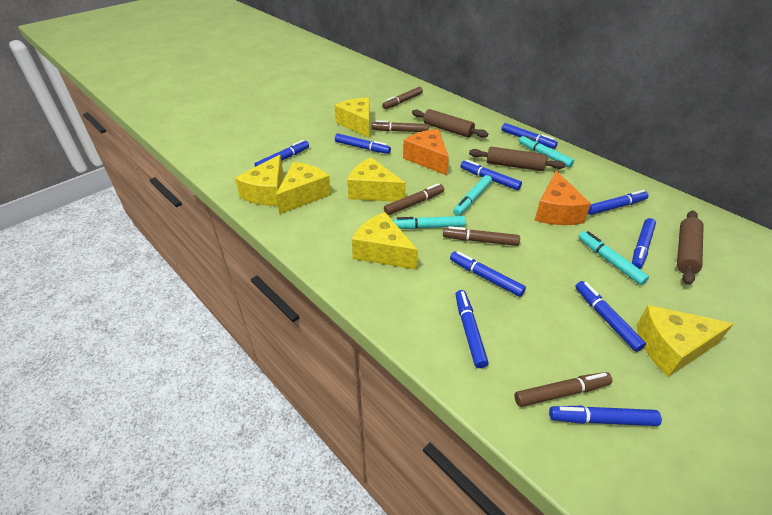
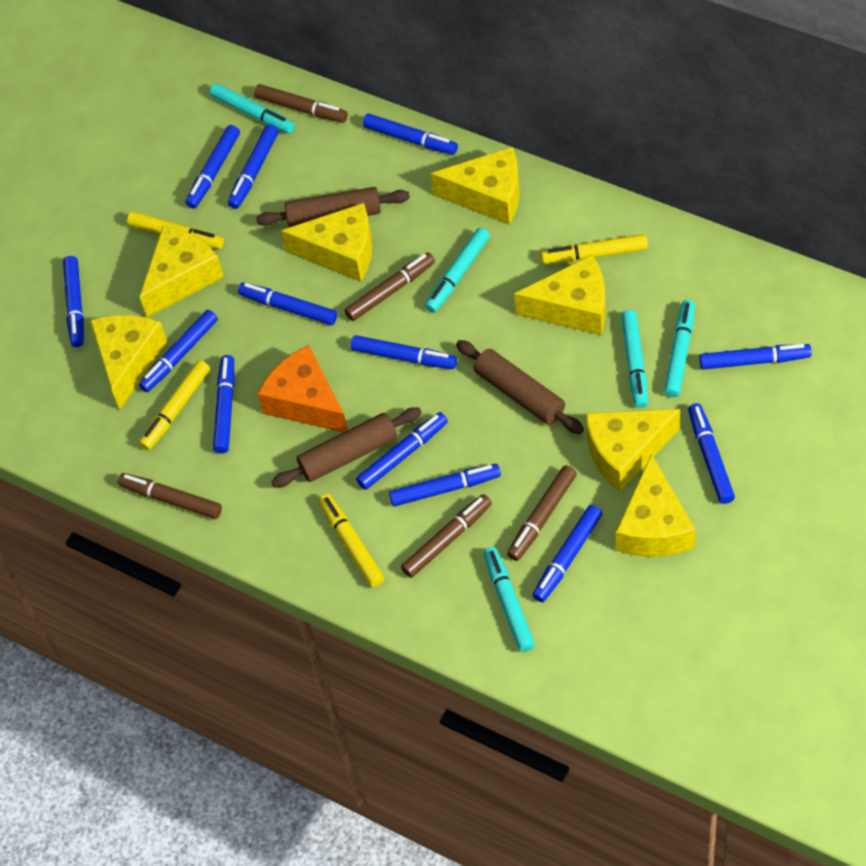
blue marker: 10 -> 13
orange cheese: 2 -> 1
turquoise marker: 4 -> 5
yellow cheese: 6 -> 7
yellow marker: 0 -> 4

